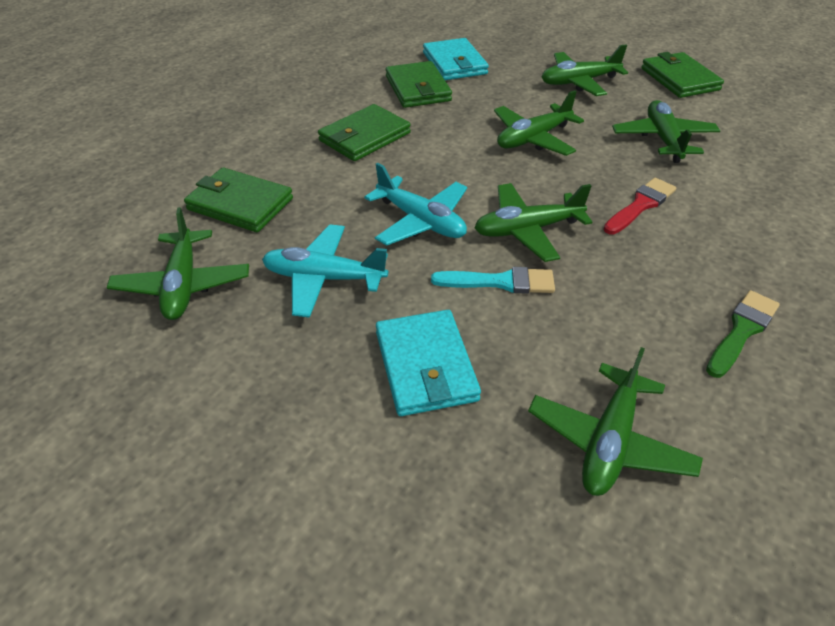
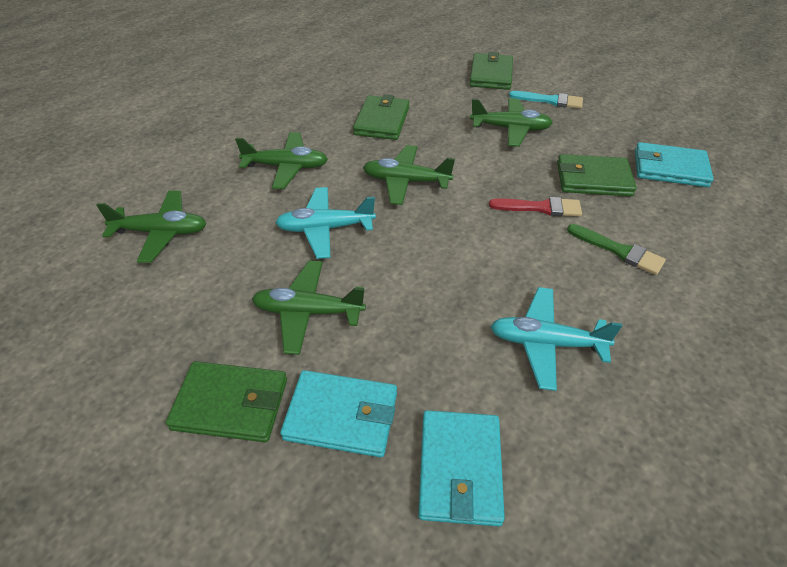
green plane: 6 -> 5
turquoise wallet: 2 -> 3

